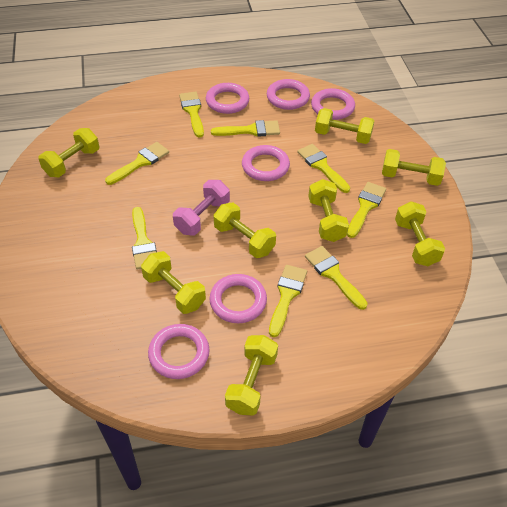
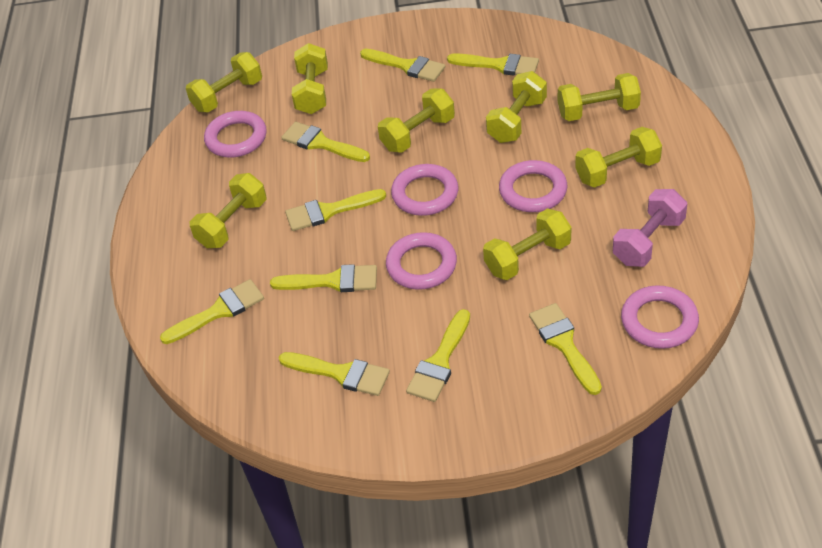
pink ring: 6 -> 5
yellow brush: 8 -> 9

